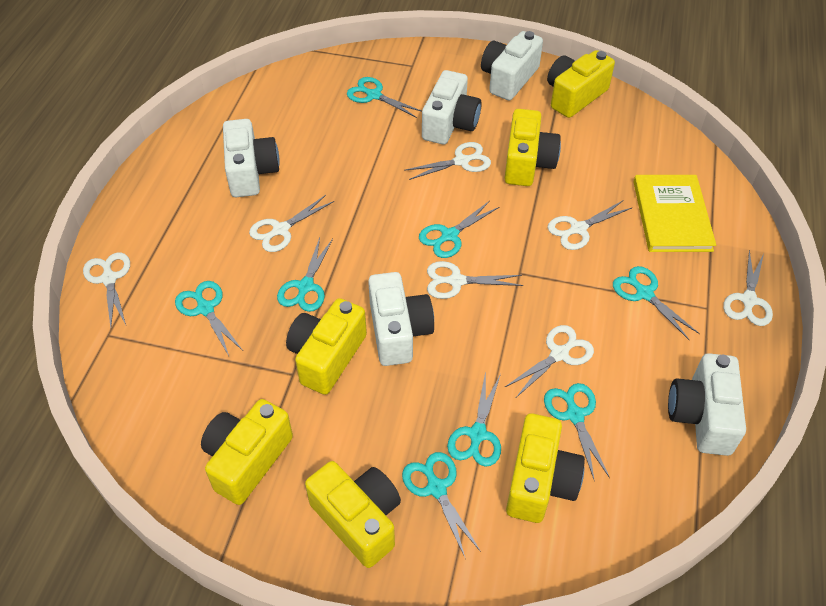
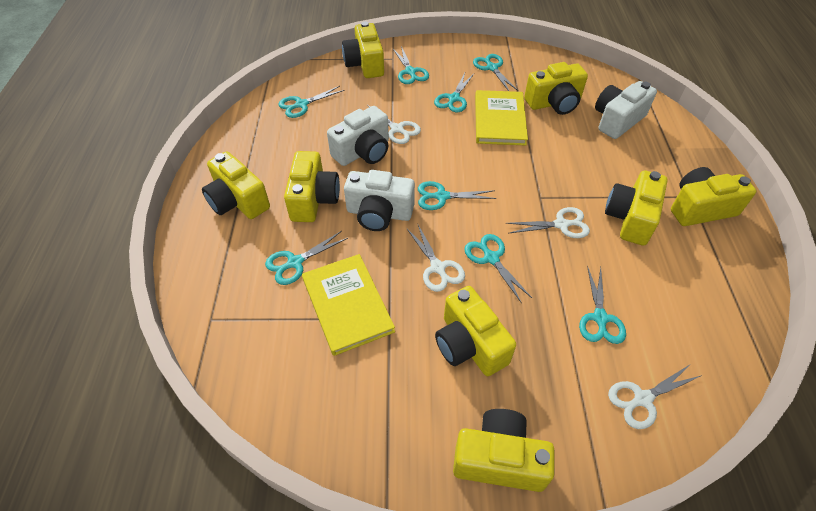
white camera: 5 -> 3
white scissors: 7 -> 4
yellow book: 1 -> 2
yellow camera: 6 -> 8

